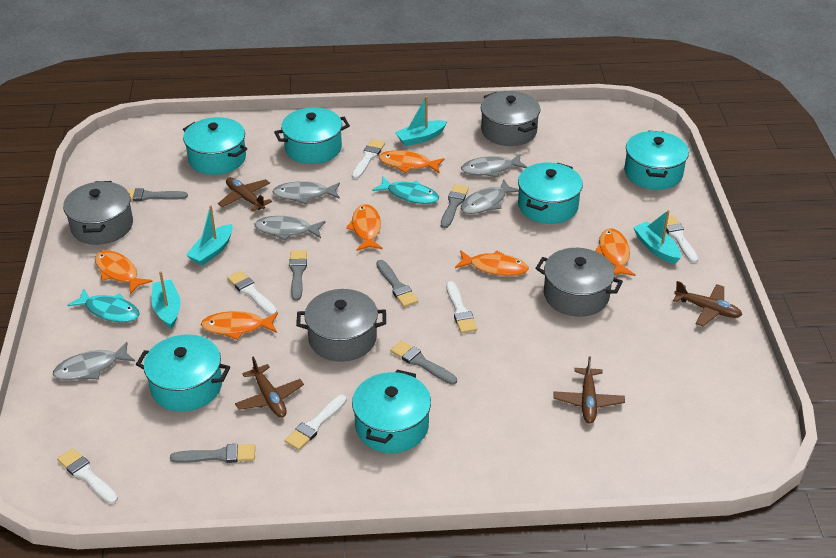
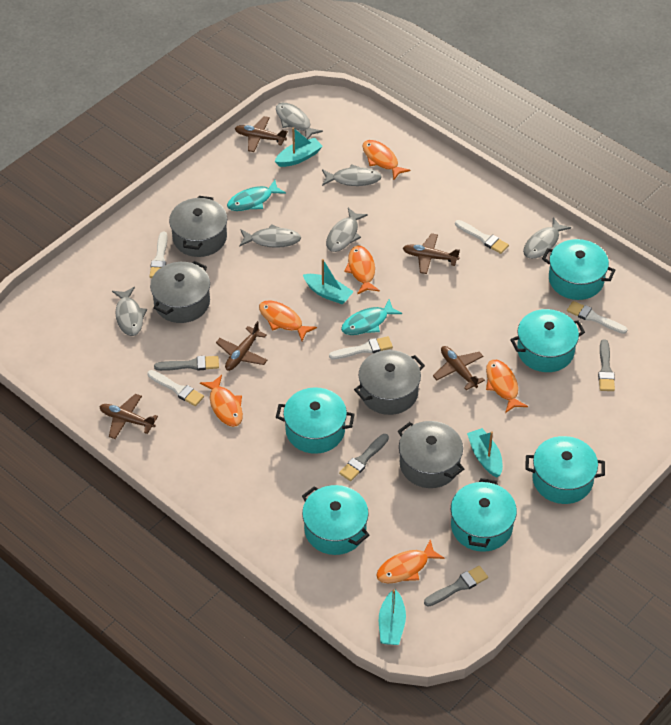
brown plane: 4 -> 5
grey brush: 6 -> 4
grey fish: 5 -> 6
white brush: 6 -> 5

